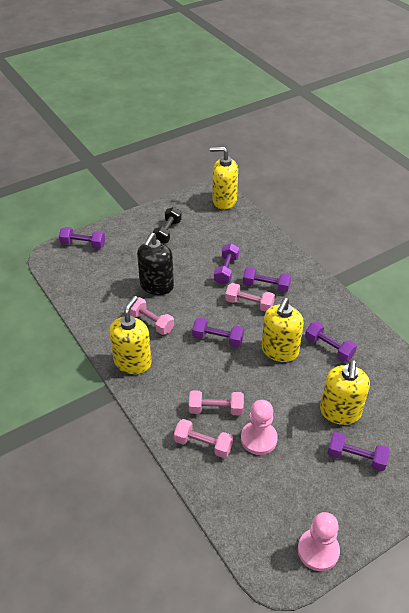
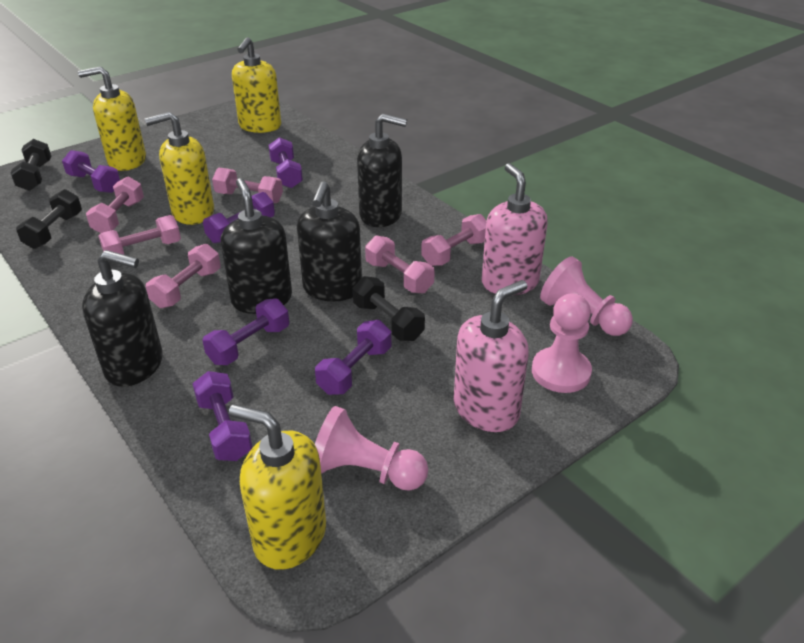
black dumbbell: 1 -> 3
black soap dispenser: 1 -> 4
pink dumbbell: 4 -> 6
pink pawn: 2 -> 3
pink soap dispenser: 0 -> 2

